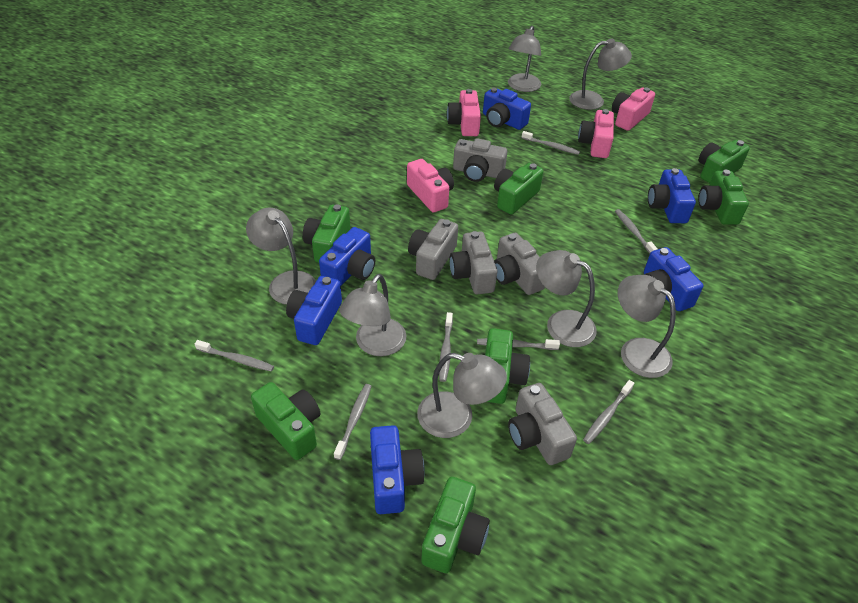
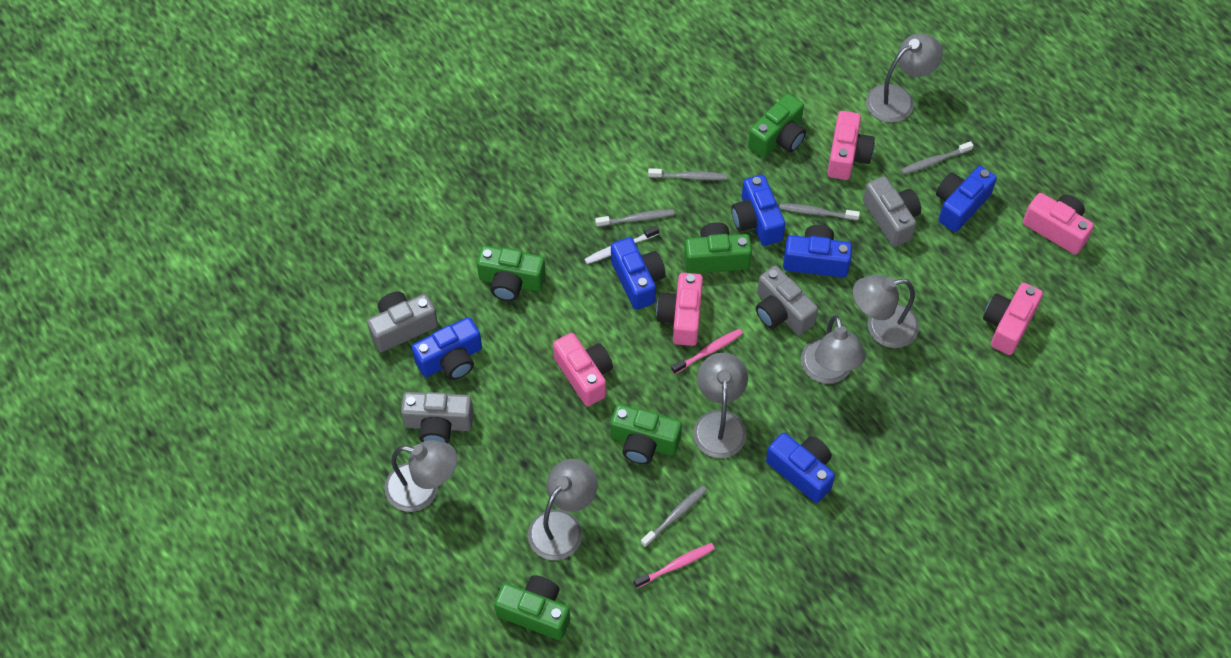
green camera: 7 -> 5
grey camera: 5 -> 4
grey lamp: 7 -> 6
grey toothbrush: 7 -> 5
pink camera: 4 -> 5
pink toothbrush: 0 -> 2
white toothbrush: 0 -> 1

